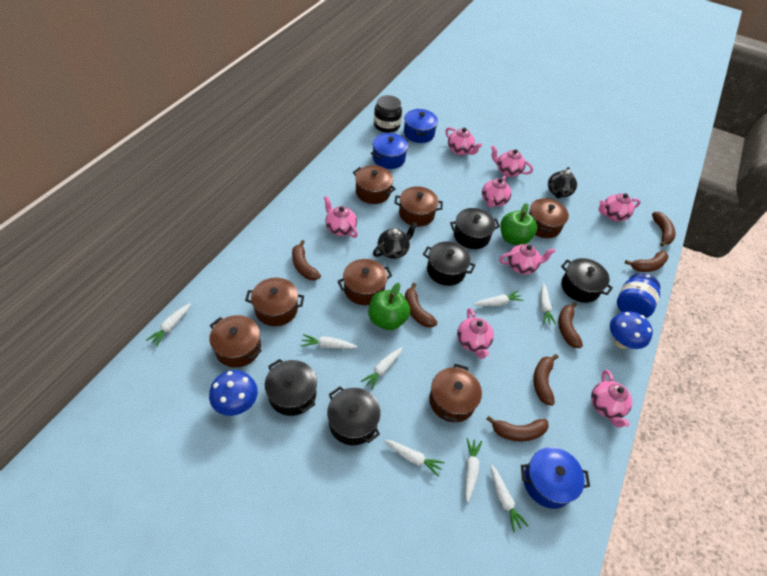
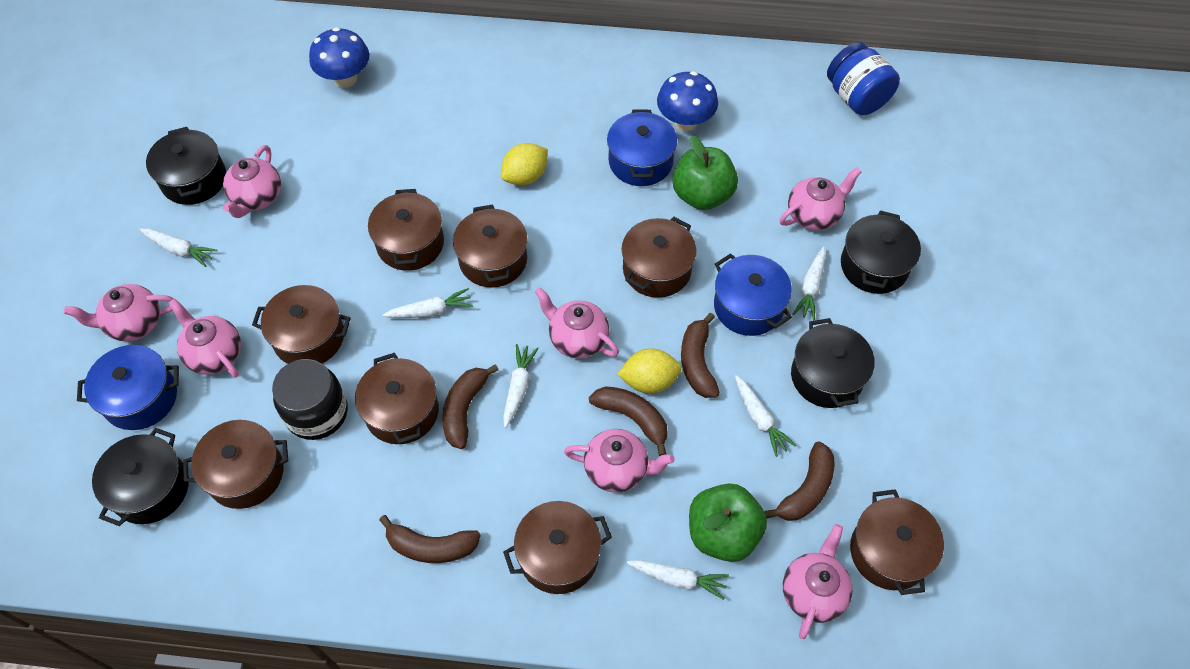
black pot: 5 -> 4
black teapot: 2 -> 0
brown banana: 7 -> 5
brown pot: 7 -> 8
pink teapot: 8 -> 7
white carrot: 8 -> 6
yellow lemon: 0 -> 2

